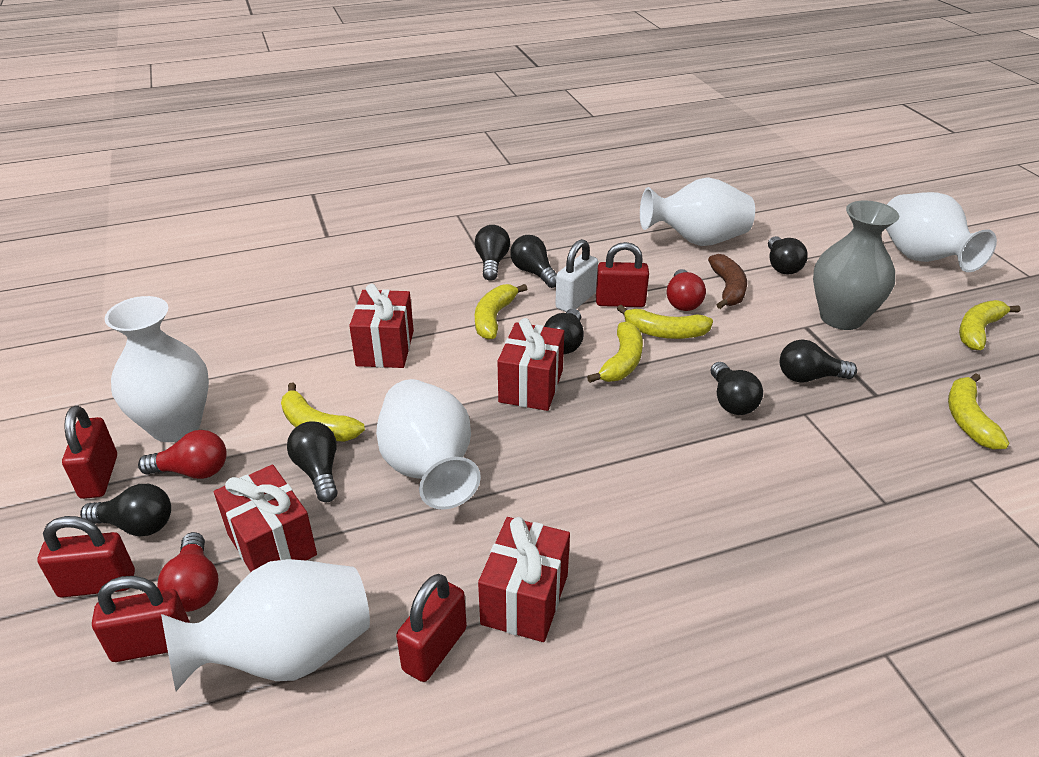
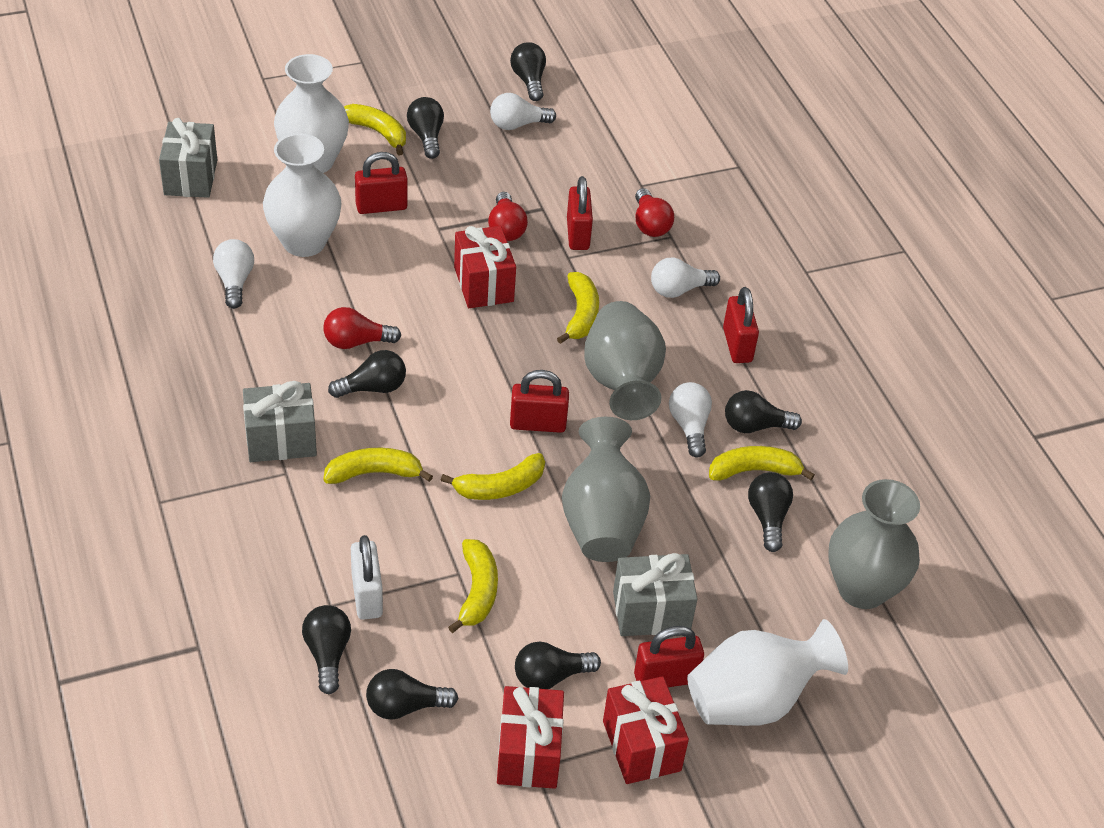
brown banana: 1 -> 0
grey gift: 0 -> 3
grey vase: 1 -> 3
red gift: 4 -> 3
white light bulb: 0 -> 4
white vase: 5 -> 3

